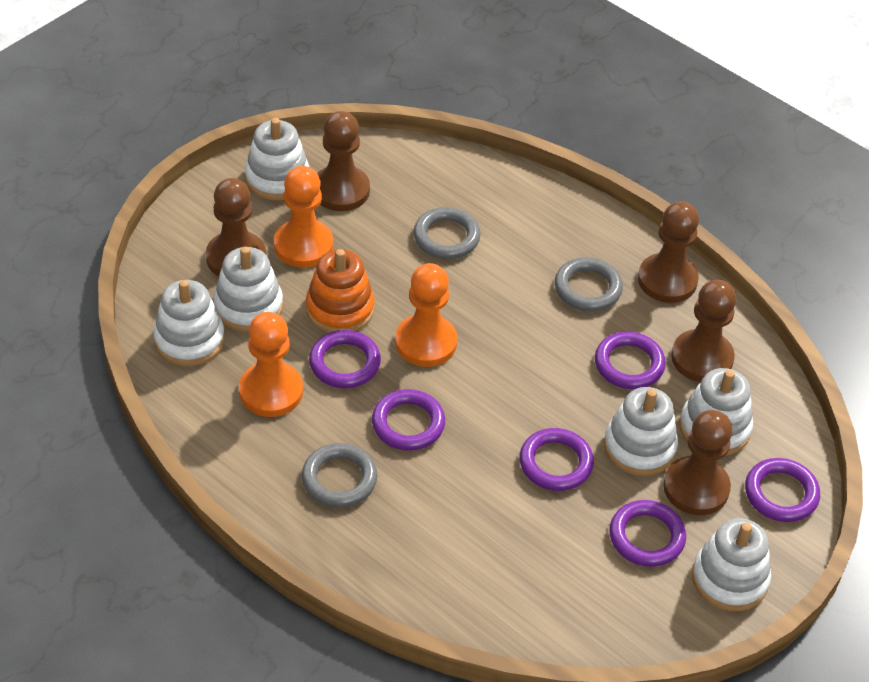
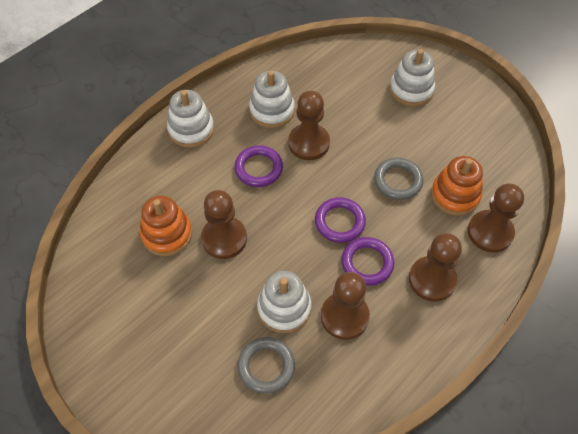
grey ring: 3 -> 2
orange pawn: 3 -> 0
orange stacking toy: 1 -> 2
purple ring: 6 -> 3
white stacking toy: 6 -> 4

